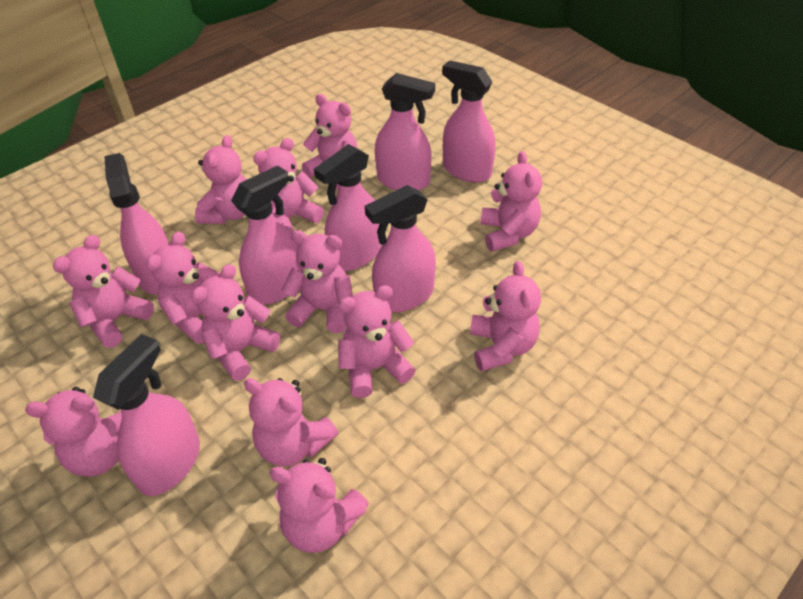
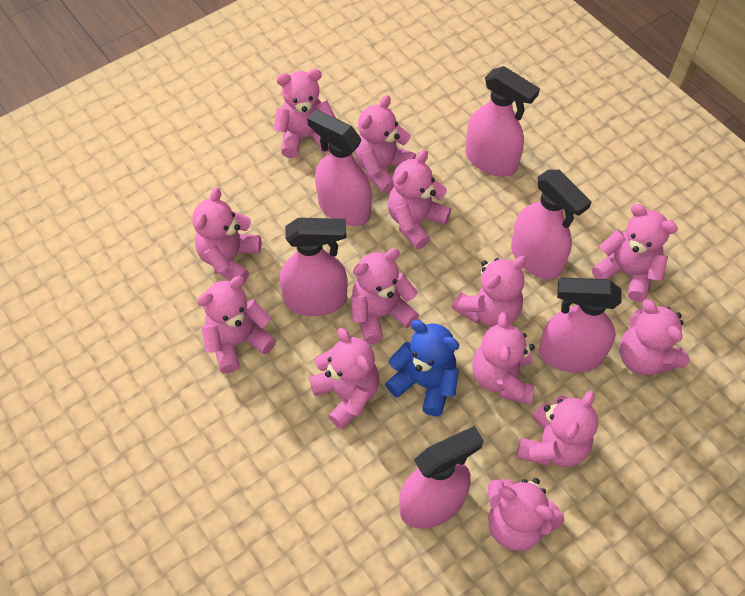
blue teddy bear: 0 -> 1
pink spray bottle: 7 -> 6

